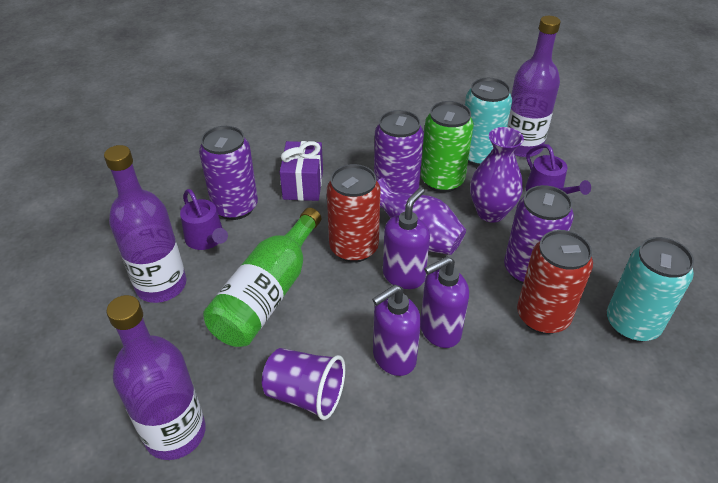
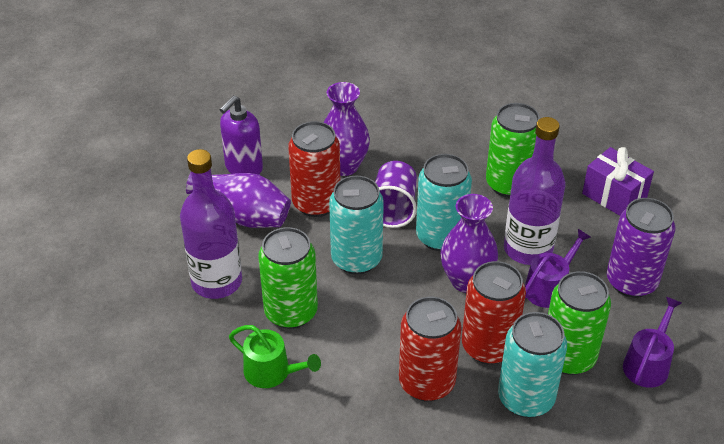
green bottle: 1 -> 0
green can: 1 -> 3
green watering can: 0 -> 1
purple bottle: 3 -> 2
purple can: 3 -> 1
purple soap dispenser: 3 -> 1
purple vase: 2 -> 3
red can: 2 -> 3
turquoise can: 2 -> 3

